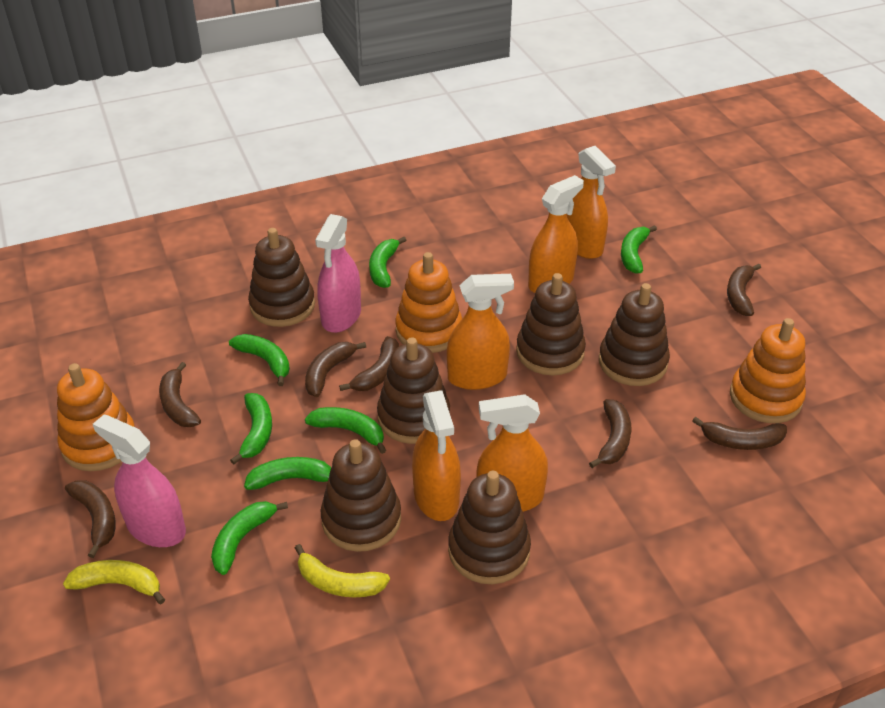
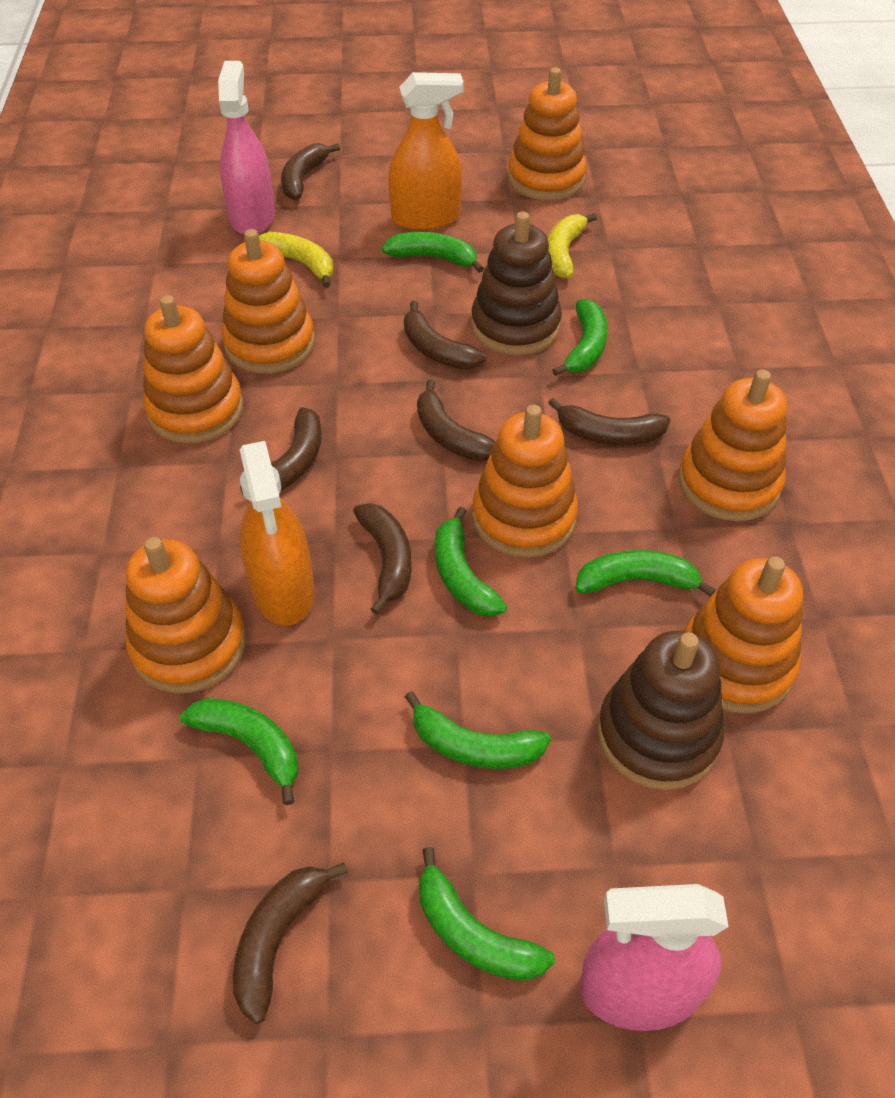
brown stacking toy: 6 -> 2
orange spray bottle: 5 -> 2
orange stacking toy: 3 -> 7

